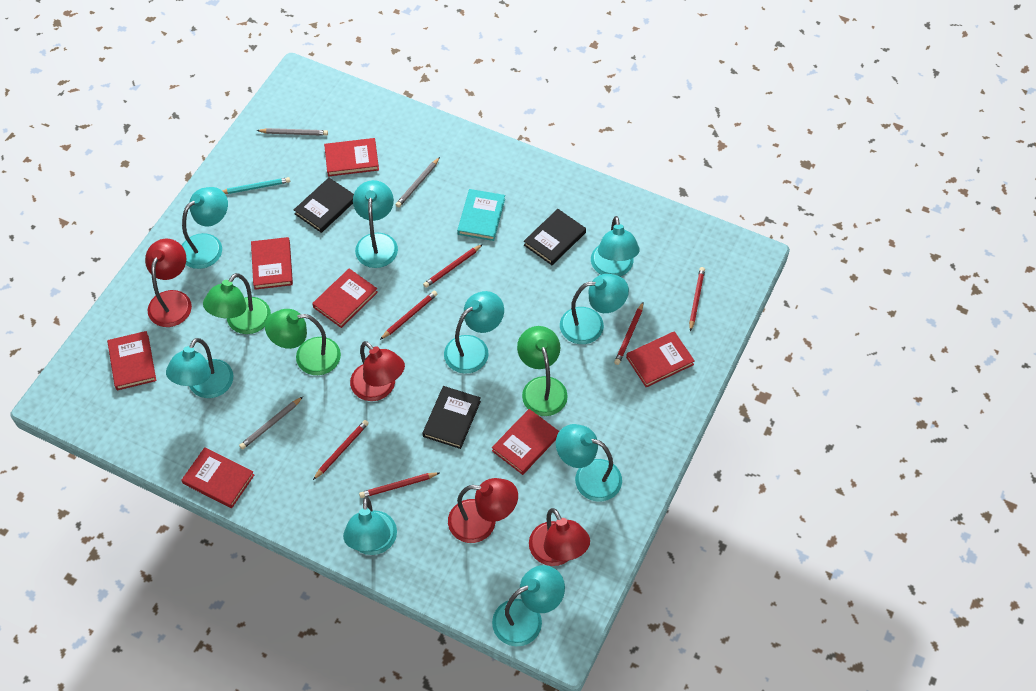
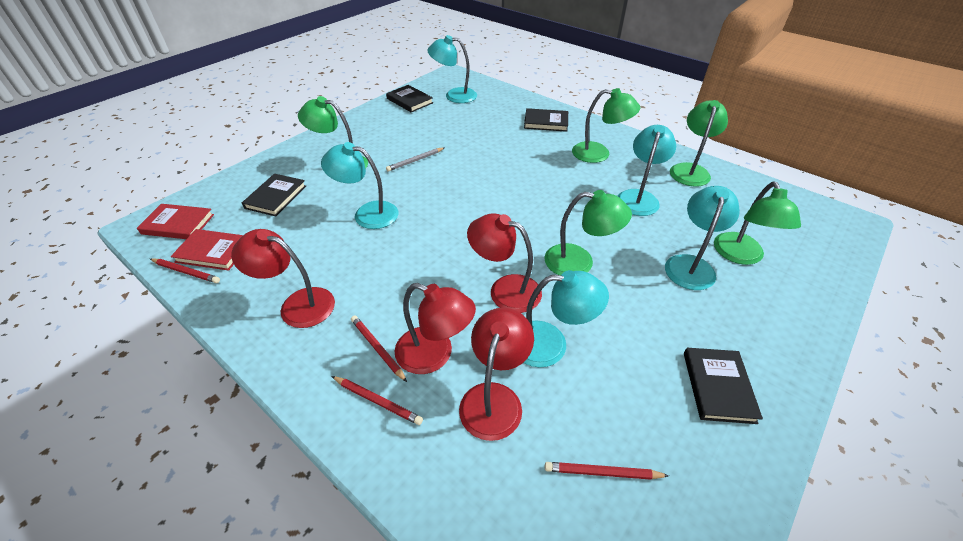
black book: 3 -> 4
green lamp: 3 -> 5
grey pencil: 3 -> 1
red book: 7 -> 2
red pencil: 6 -> 4
turquoise book: 1 -> 0
turquoise lamp: 9 -> 5
turquoise pencil: 1 -> 0

